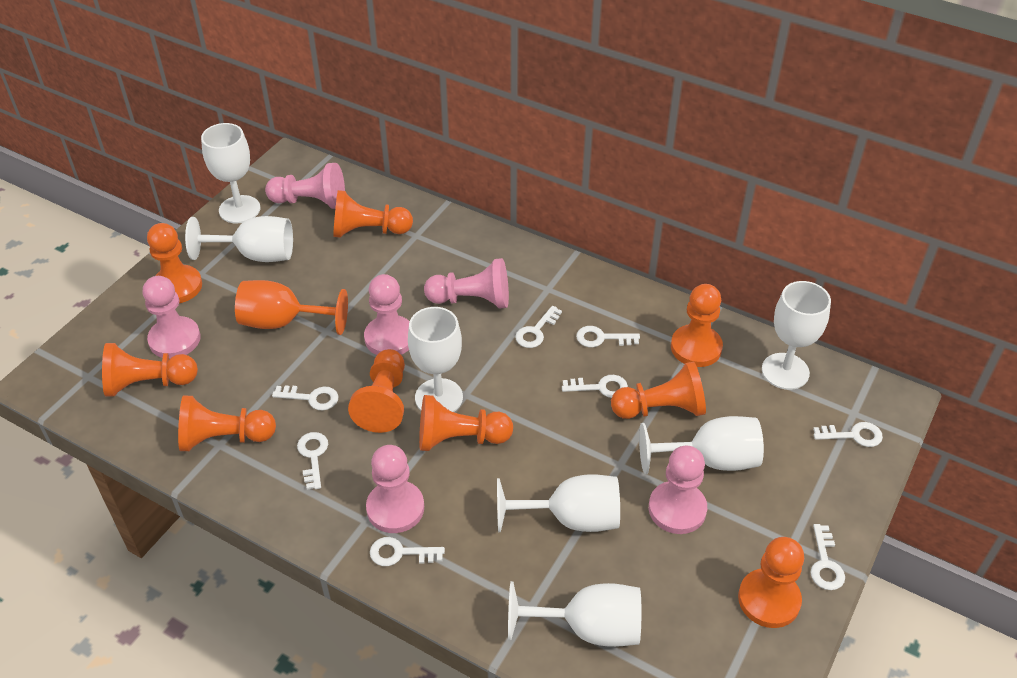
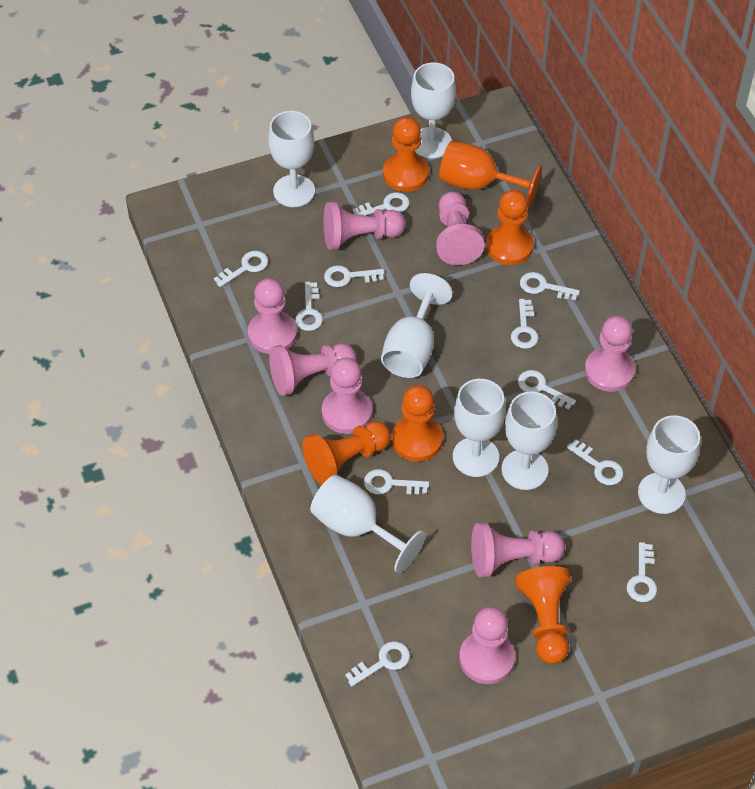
orange pawn: 9 -> 5
pink pawn: 6 -> 8
white key: 8 -> 11

